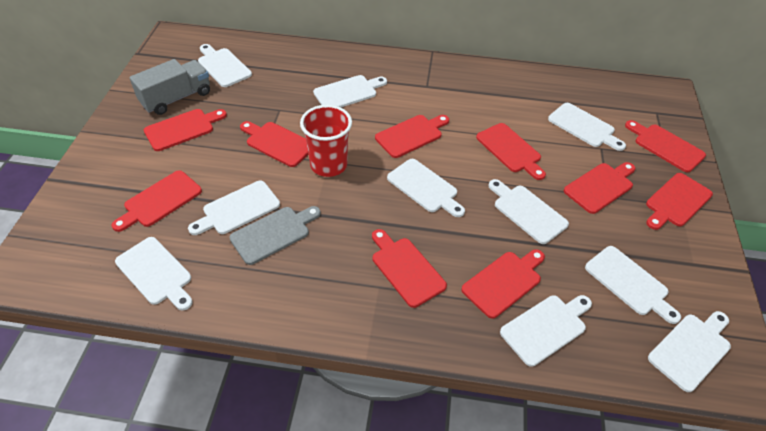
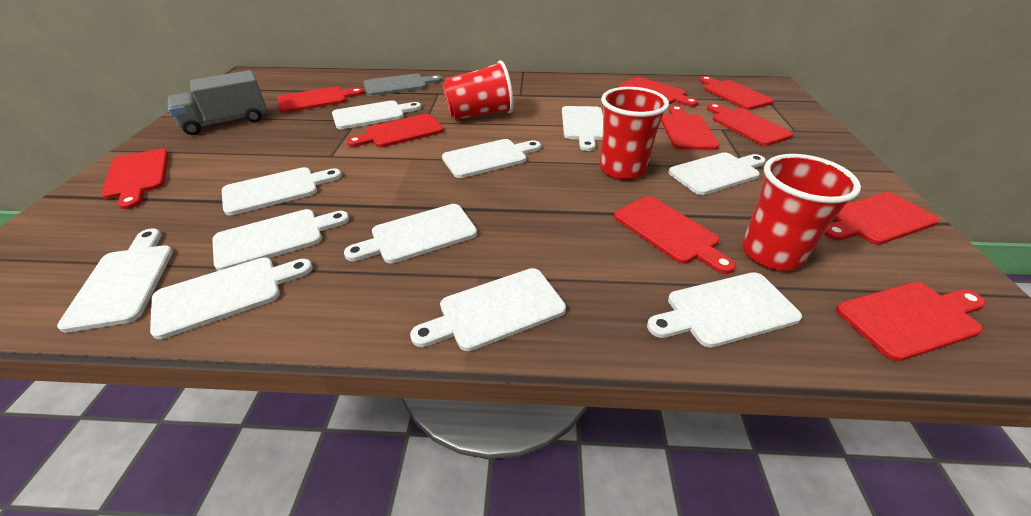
red cup: 1 -> 3
white cutting board: 10 -> 11

